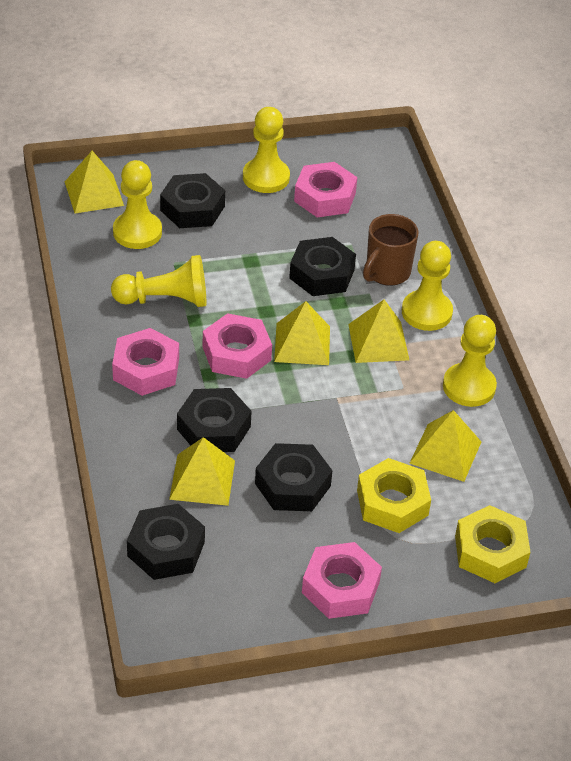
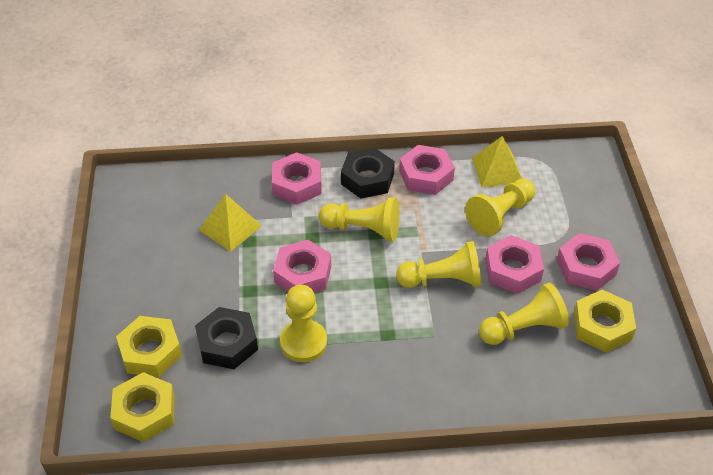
black nut: 5 -> 2
brown mug: 1 -> 0
pink nut: 4 -> 5
yellow nut: 2 -> 3
yellow pyramid: 5 -> 2

